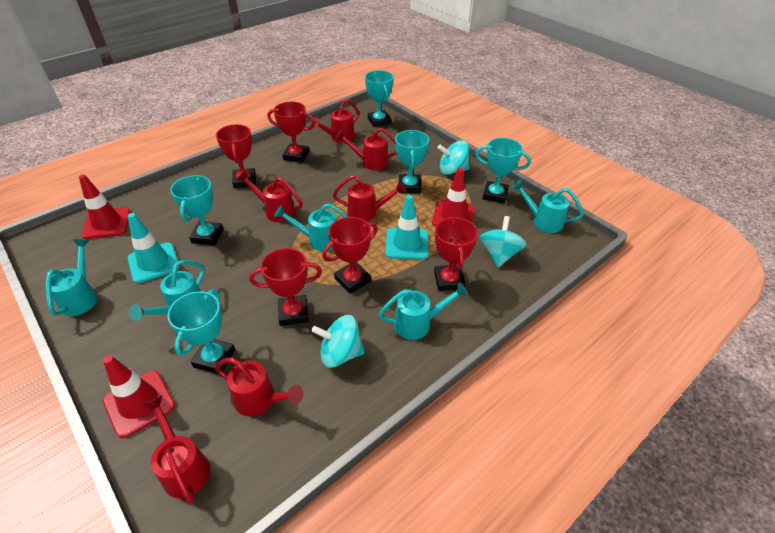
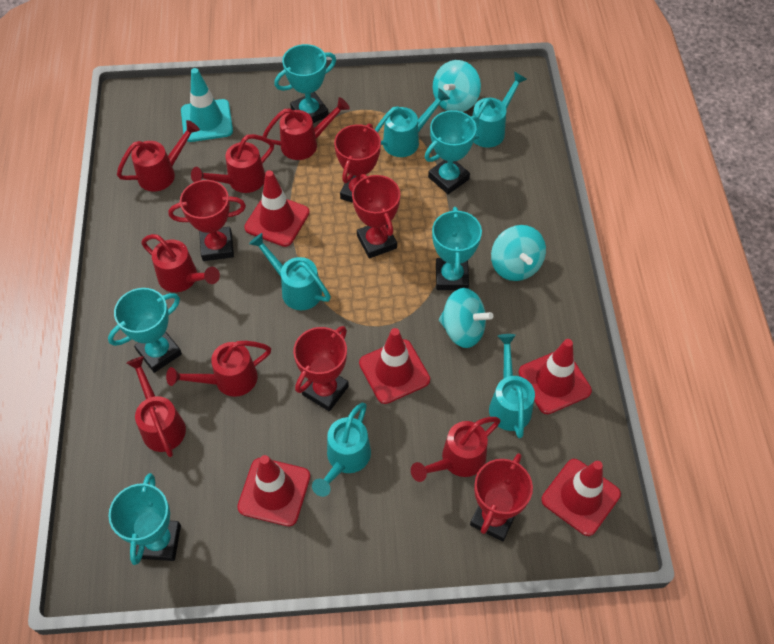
red traffic cone: 3 -> 5
red watering can: 6 -> 7
turquoise traffic cone: 2 -> 1

